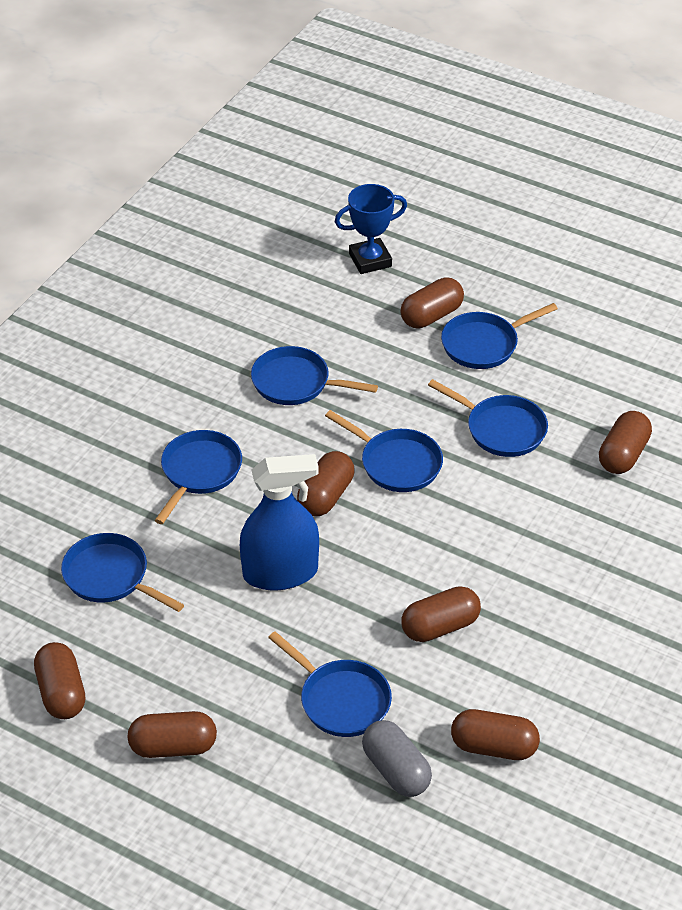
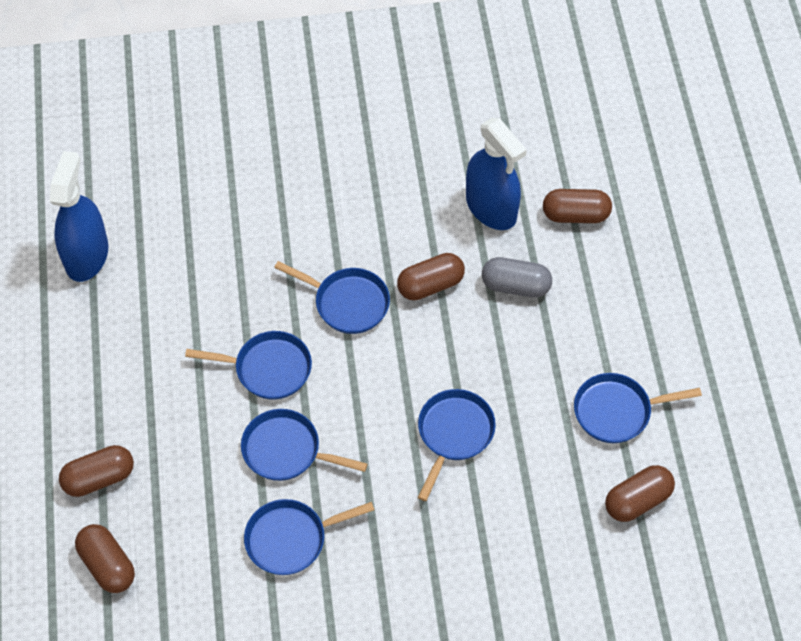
blue pan: 7 -> 6
blue spray bottle: 1 -> 2
blue trophy: 1 -> 0
brown capsule: 7 -> 5

